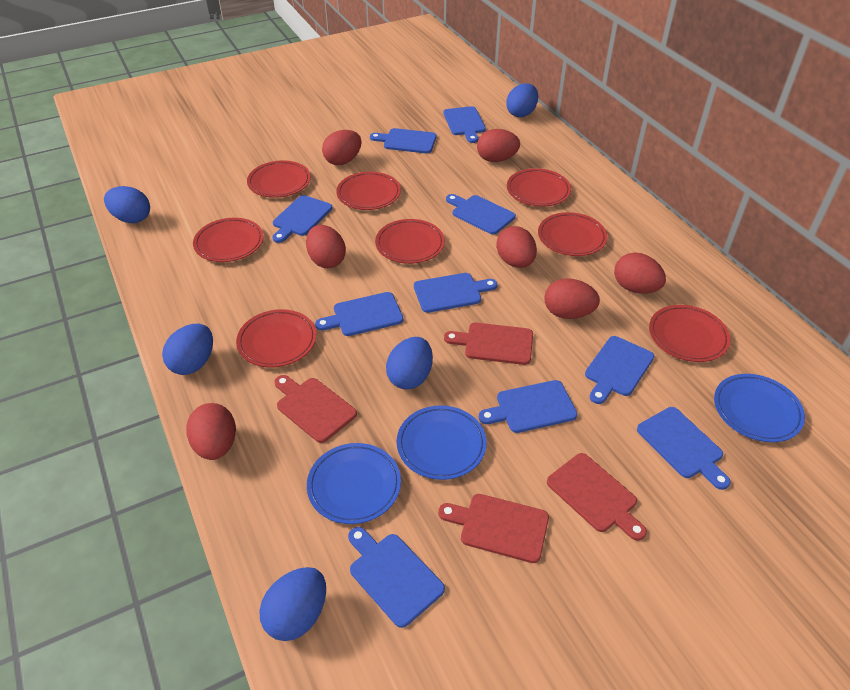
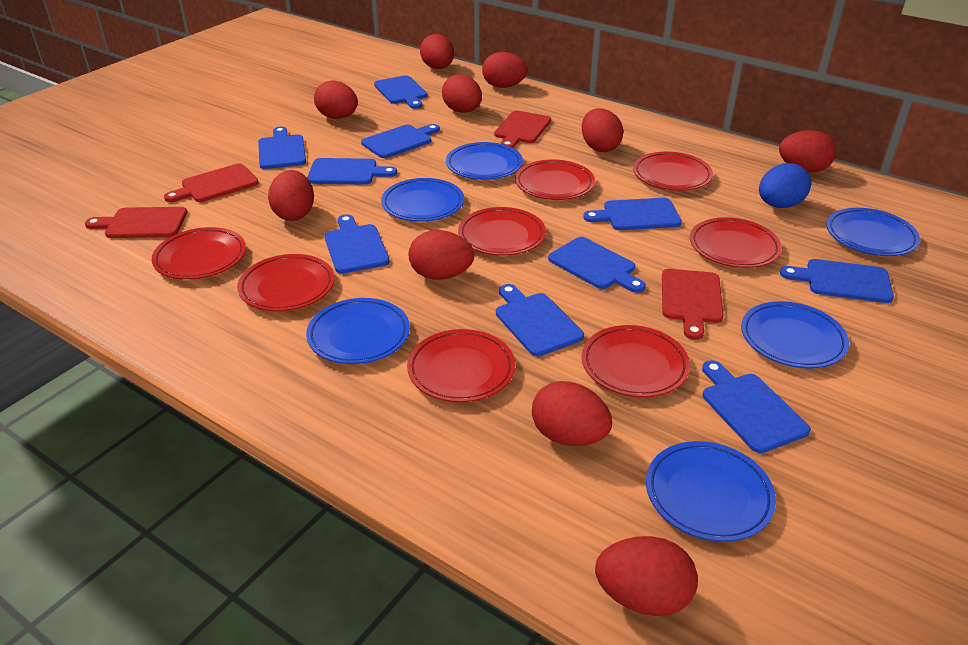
blue egg: 5 -> 1
blue plate: 3 -> 6
red egg: 7 -> 10

